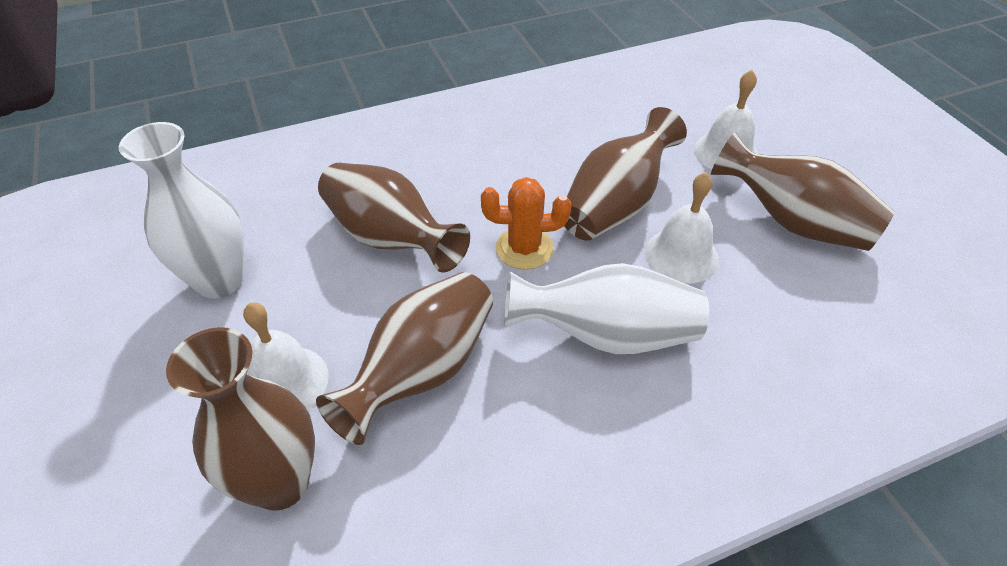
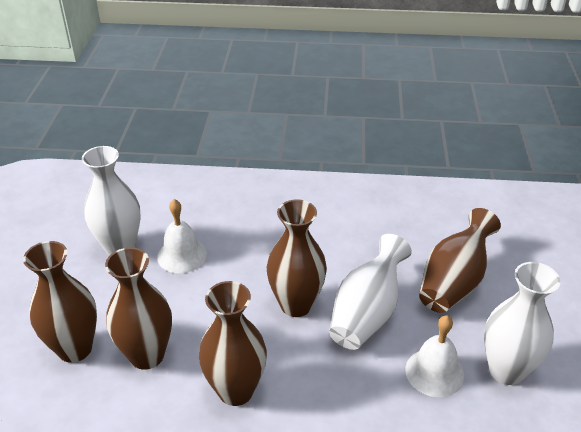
orange cactus: 1 -> 0
white bell: 3 -> 2
white vase: 2 -> 3

